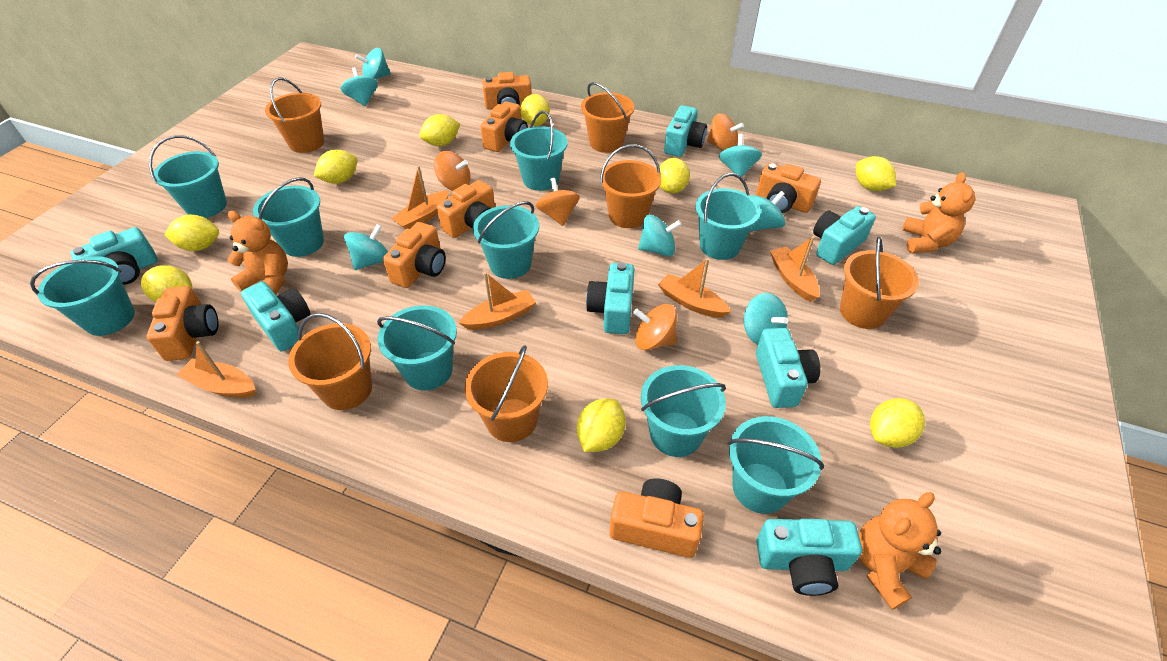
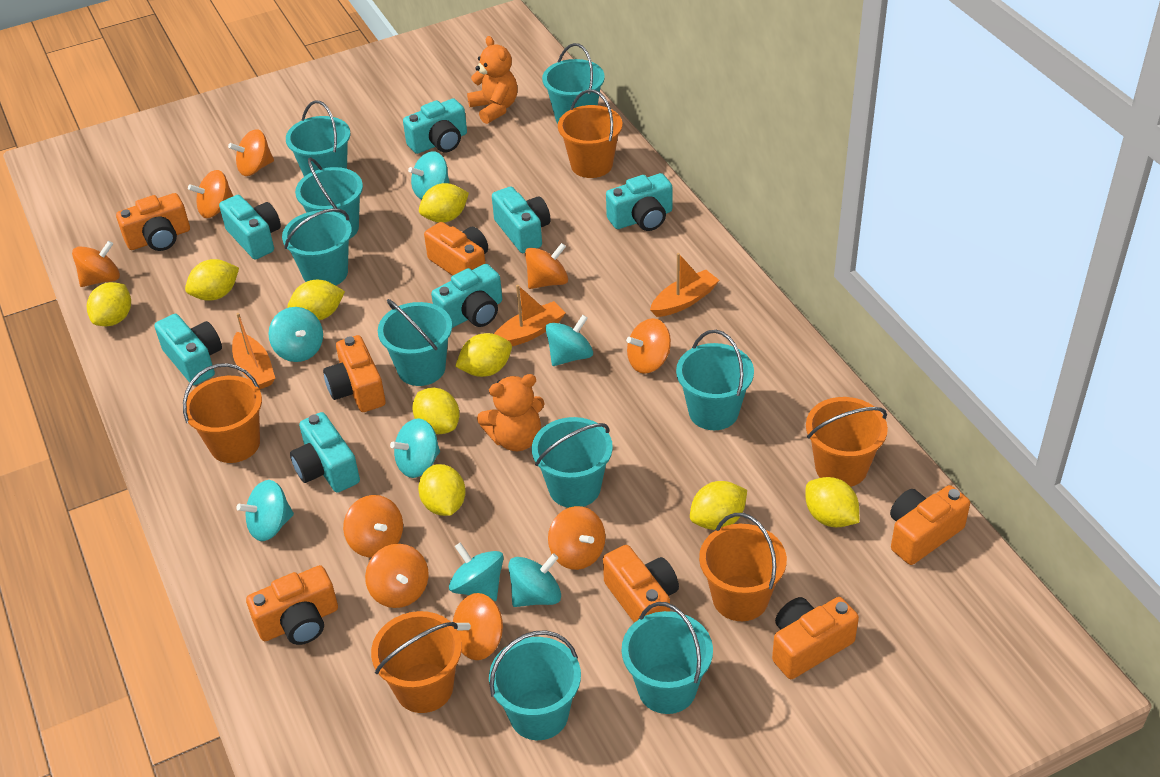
orange boat: 5 -> 3
orange bucket: 6 -> 5
orange spinning top: 4 -> 9
orange teddy bear: 3 -> 2

